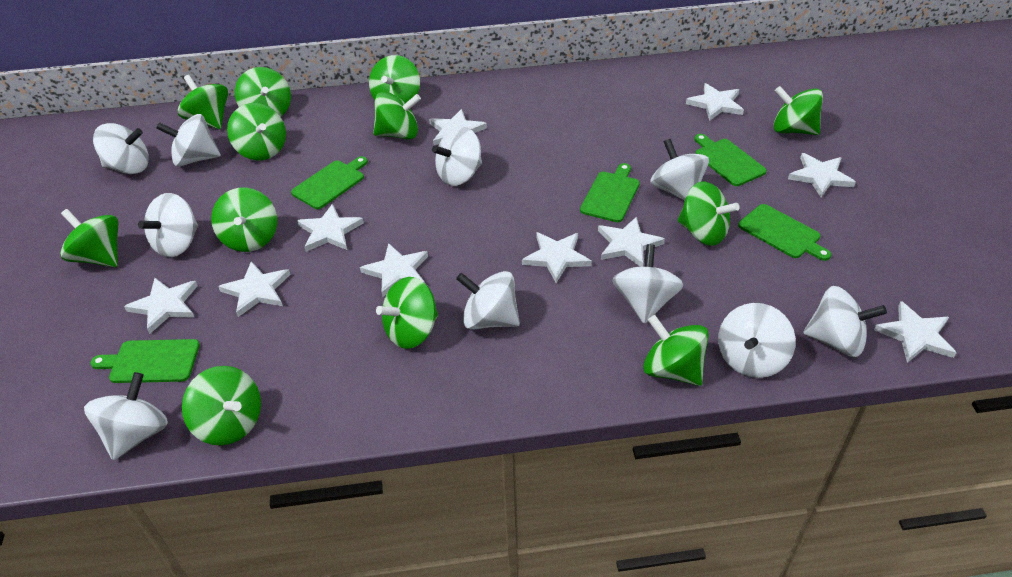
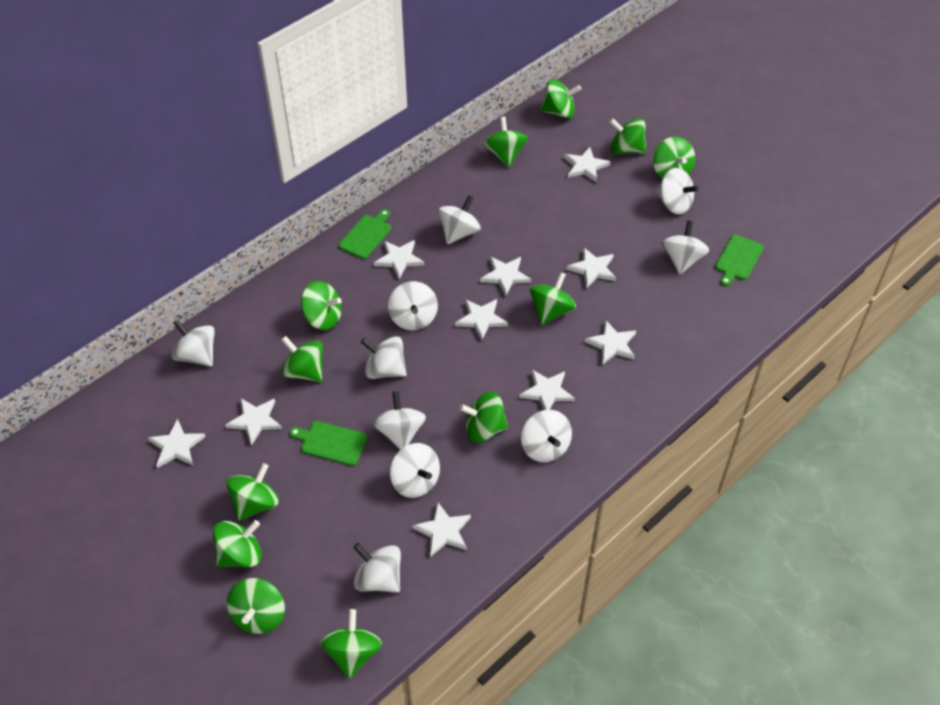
green cutting board: 5 -> 3

